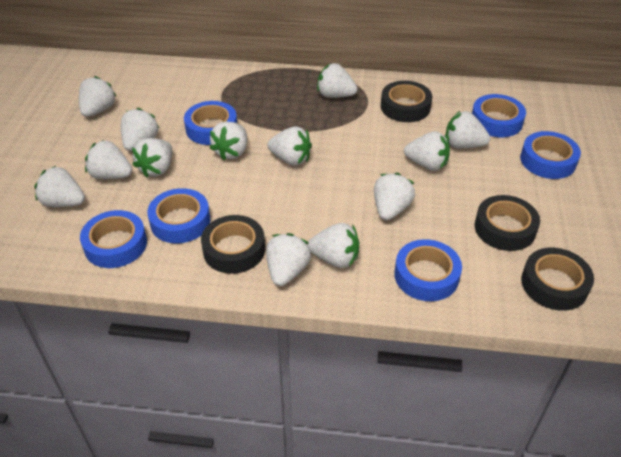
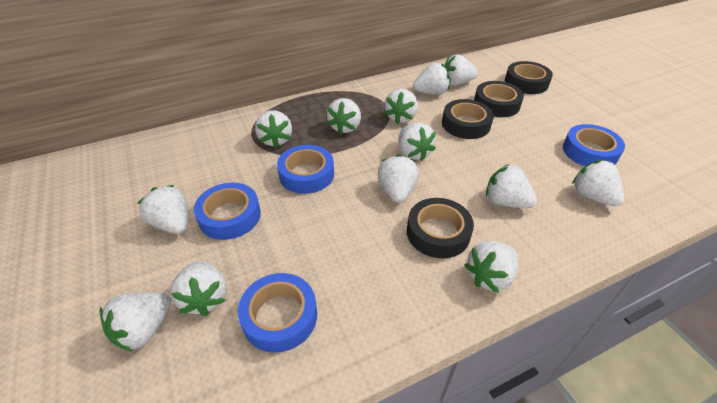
blue tape: 6 -> 4

